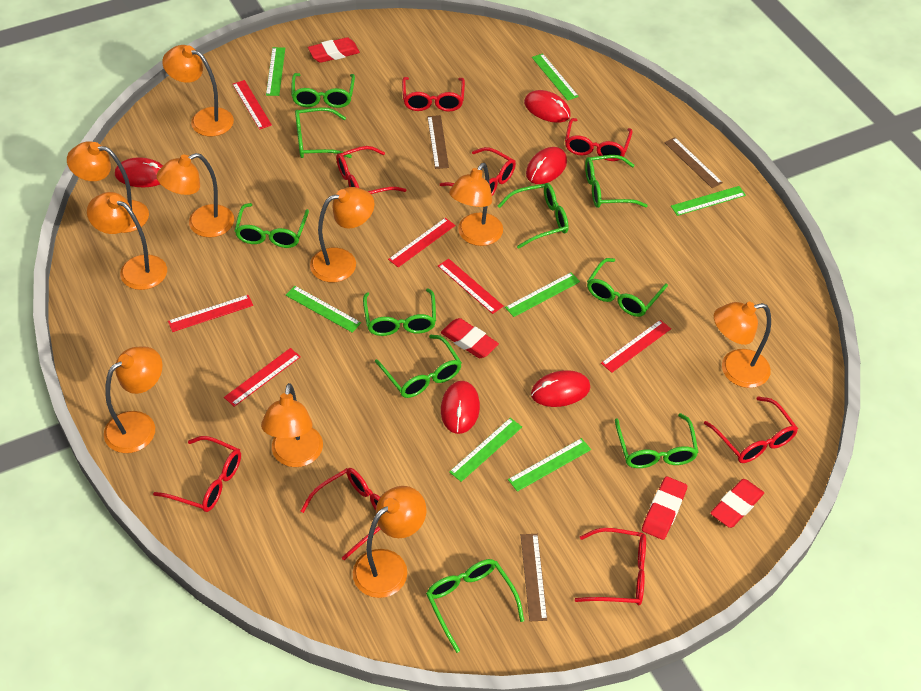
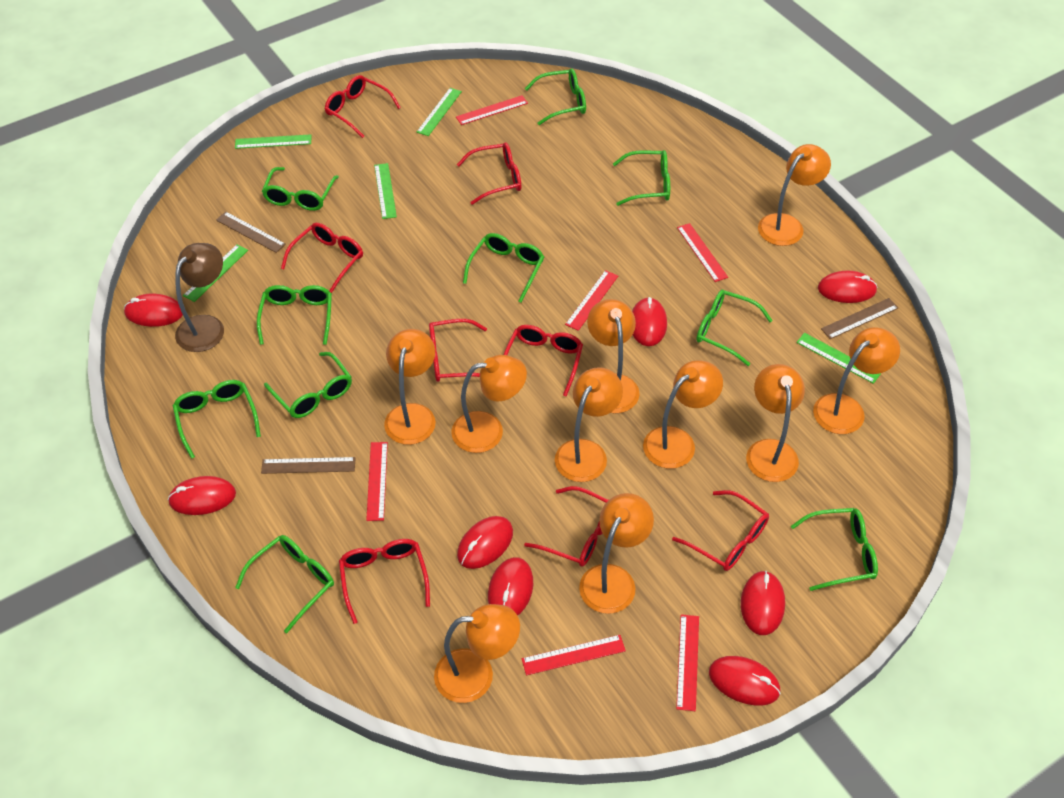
brown lamp: 0 -> 1
green ruler: 7 -> 5
red eraser: 4 -> 0
red mouse: 5 -> 8

